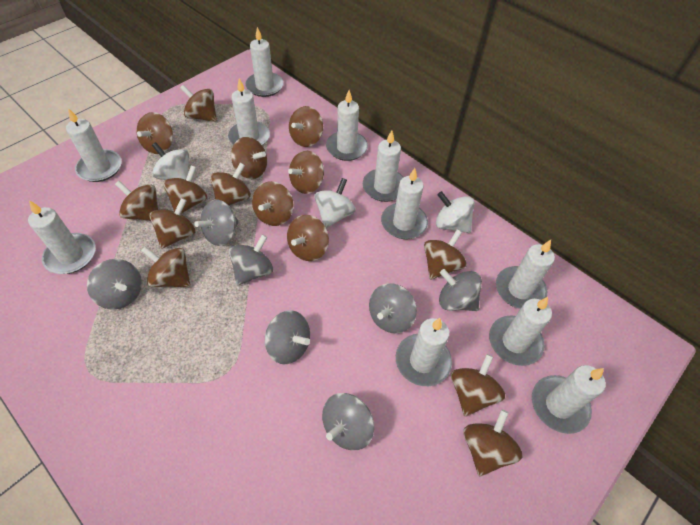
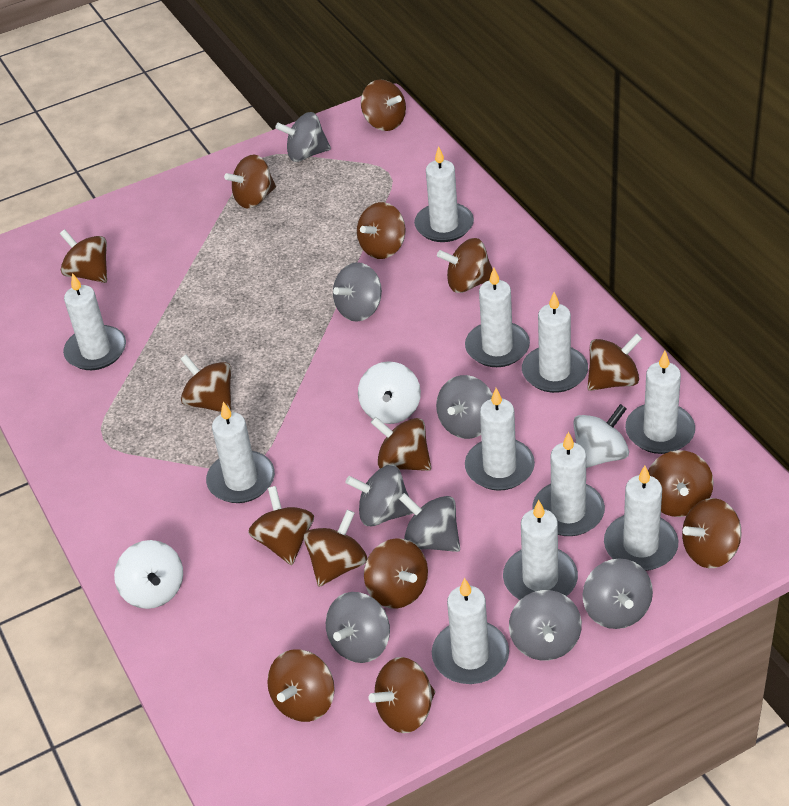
grey spinning top: 7 -> 8

